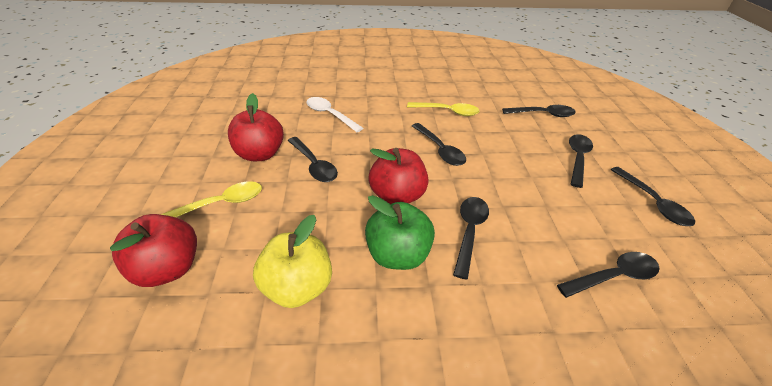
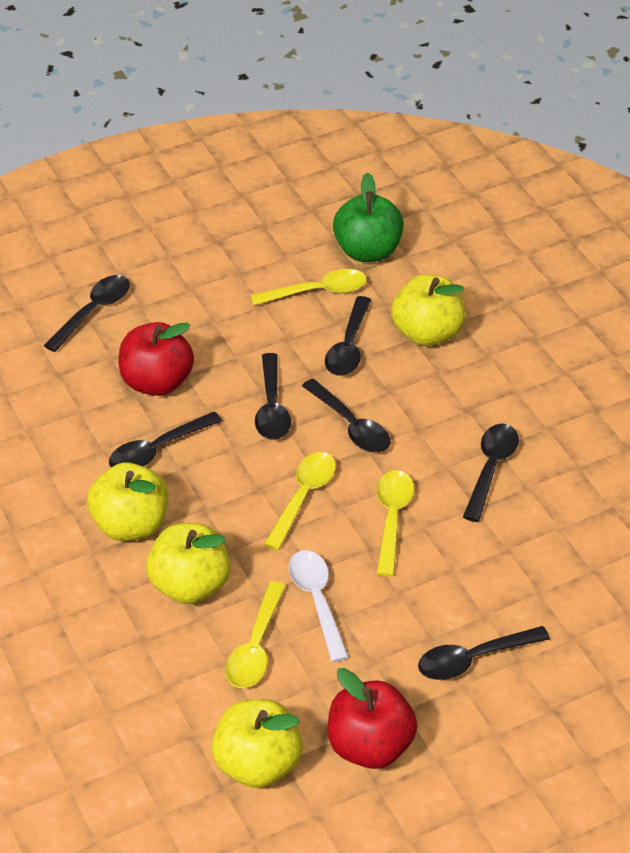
red apple: 3 -> 2
yellow apple: 1 -> 4
yellow spoon: 2 -> 4

